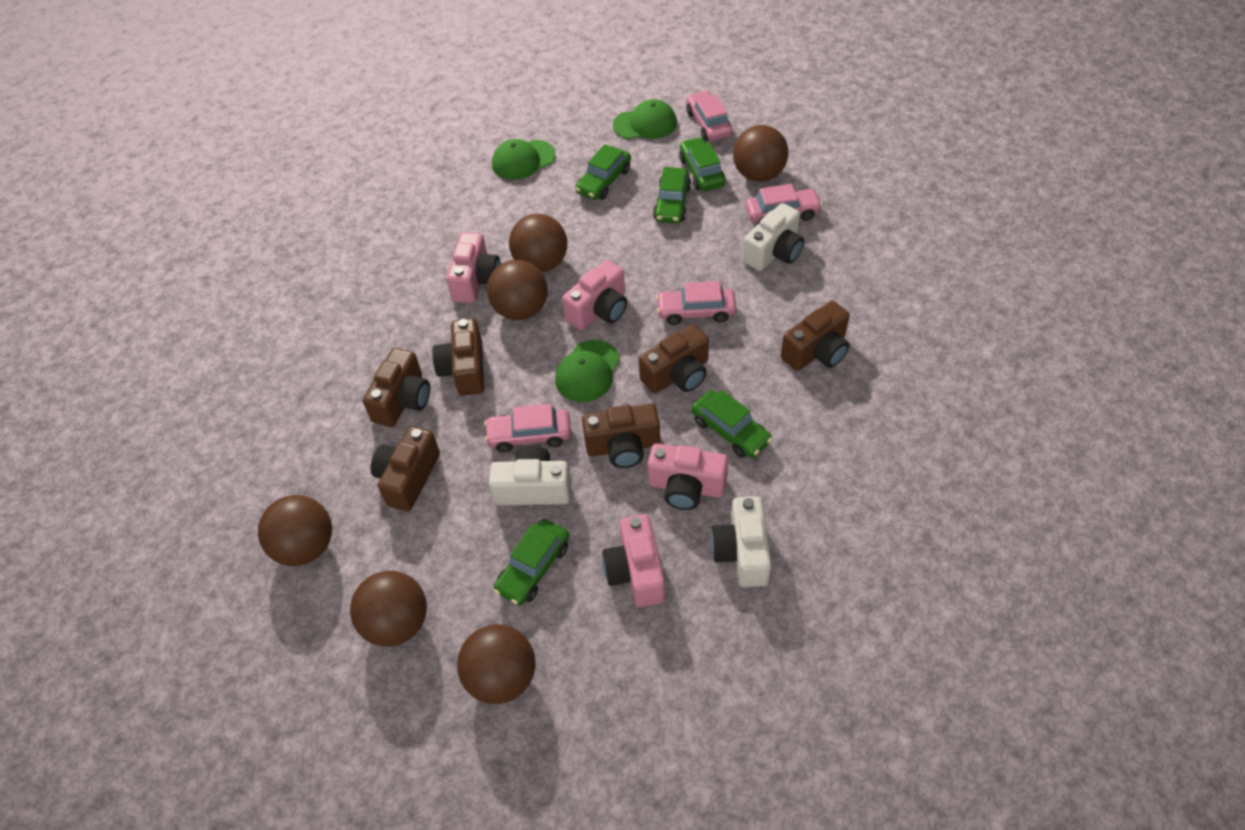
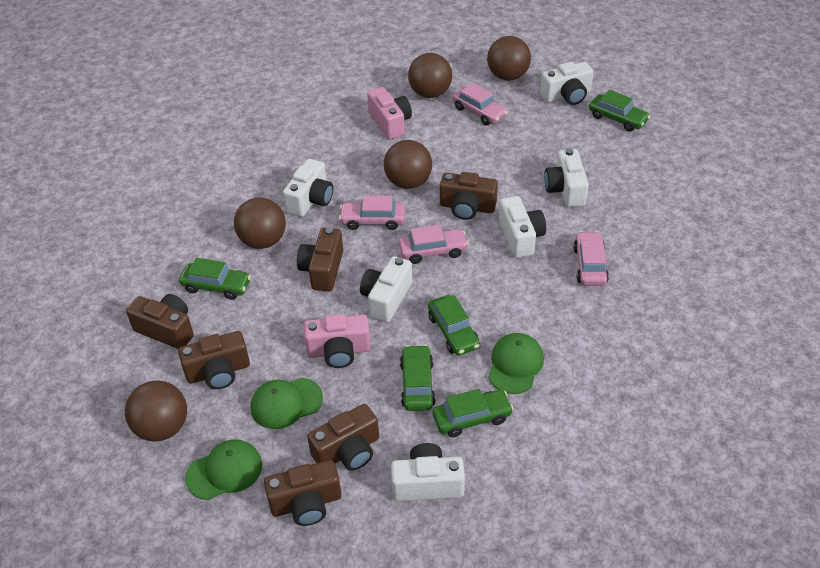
brown ball: 6 -> 5
pink camera: 4 -> 2
white camera: 3 -> 6

